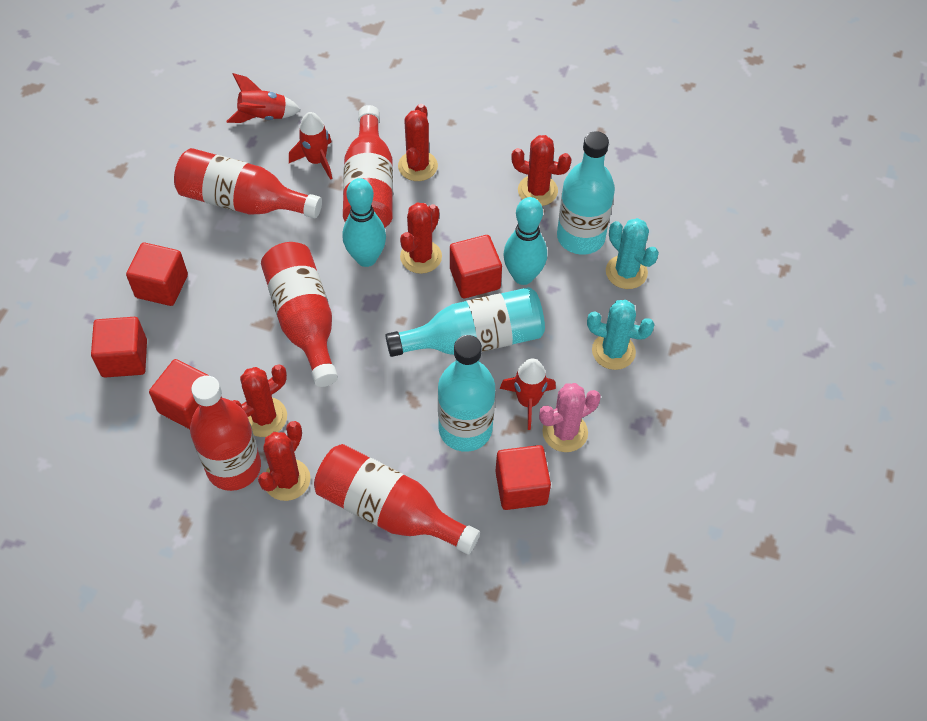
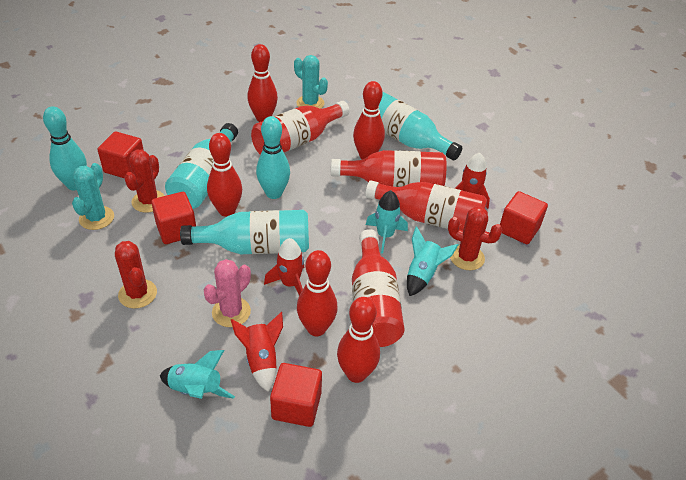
red bottle: 5 -> 4
red bowling pin: 0 -> 5
red cactus: 5 -> 3
red cube: 5 -> 4
turquoise rocket: 0 -> 3

